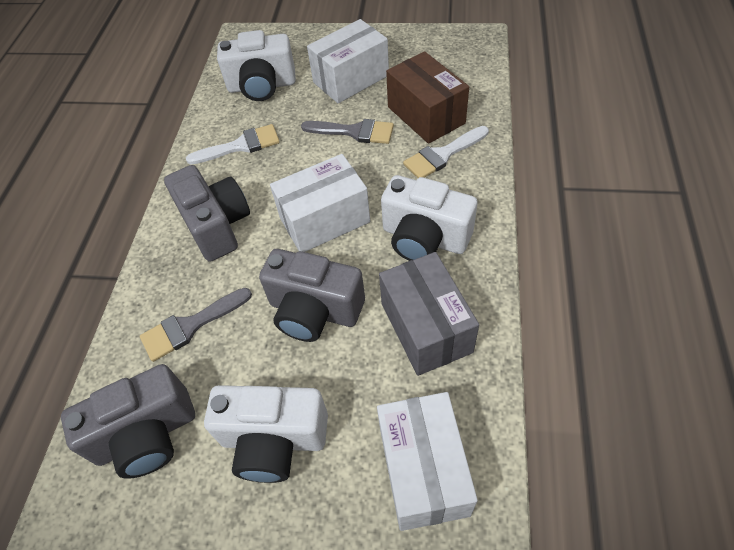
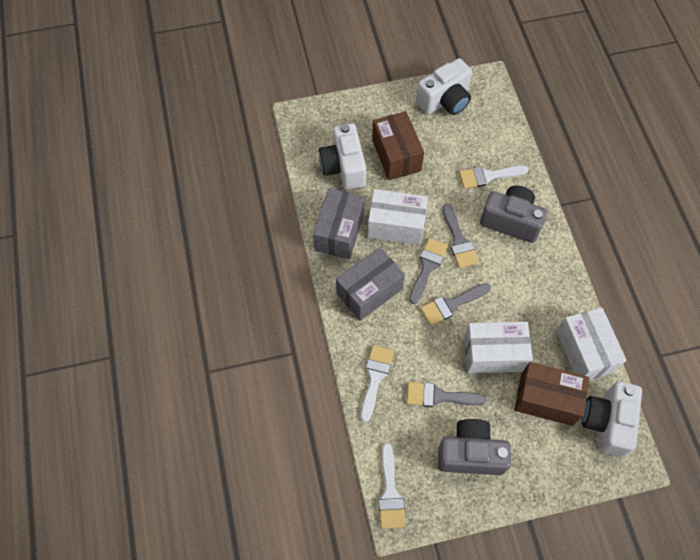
brown box: 1 -> 2
grey box: 1 -> 2
grey brush: 2 -> 4
grey camera: 3 -> 2
white brush: 2 -> 3

